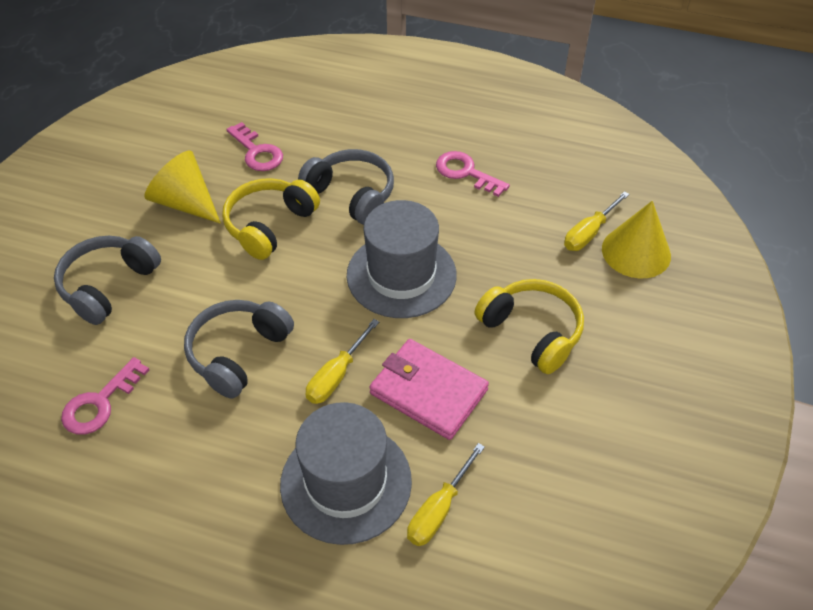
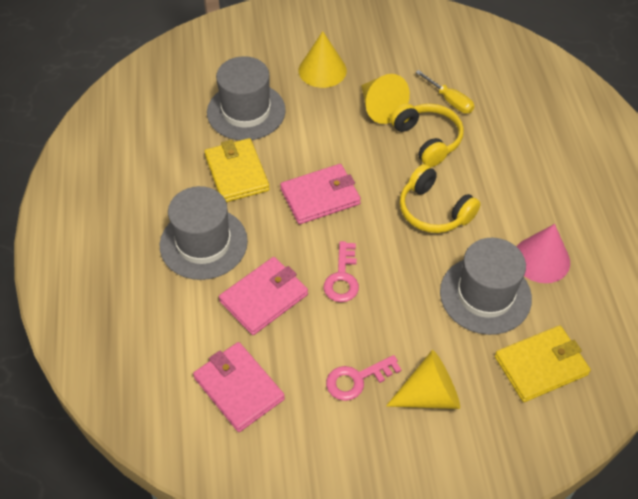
grey hat: 2 -> 3
grey headphones: 3 -> 0
pink cone: 0 -> 1
pink key: 3 -> 2
pink wallet: 1 -> 3
yellow cone: 2 -> 3
yellow screwdriver: 3 -> 1
yellow wallet: 0 -> 2

